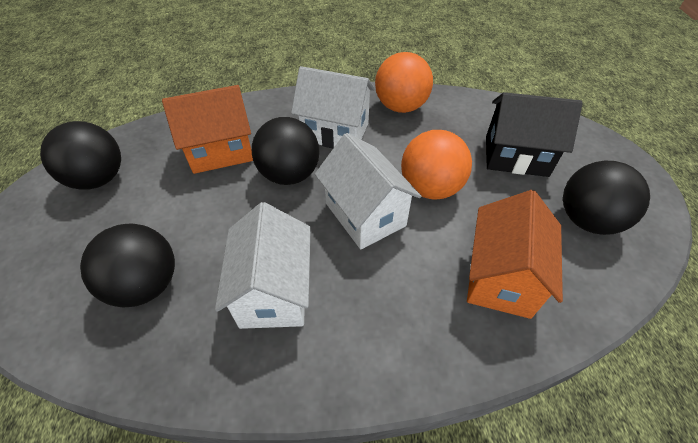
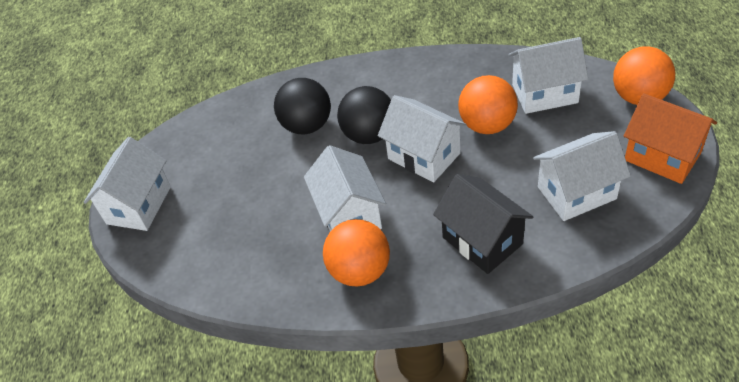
black ball: 4 -> 2
orange ball: 2 -> 3
orange house: 2 -> 1
white house: 3 -> 5

